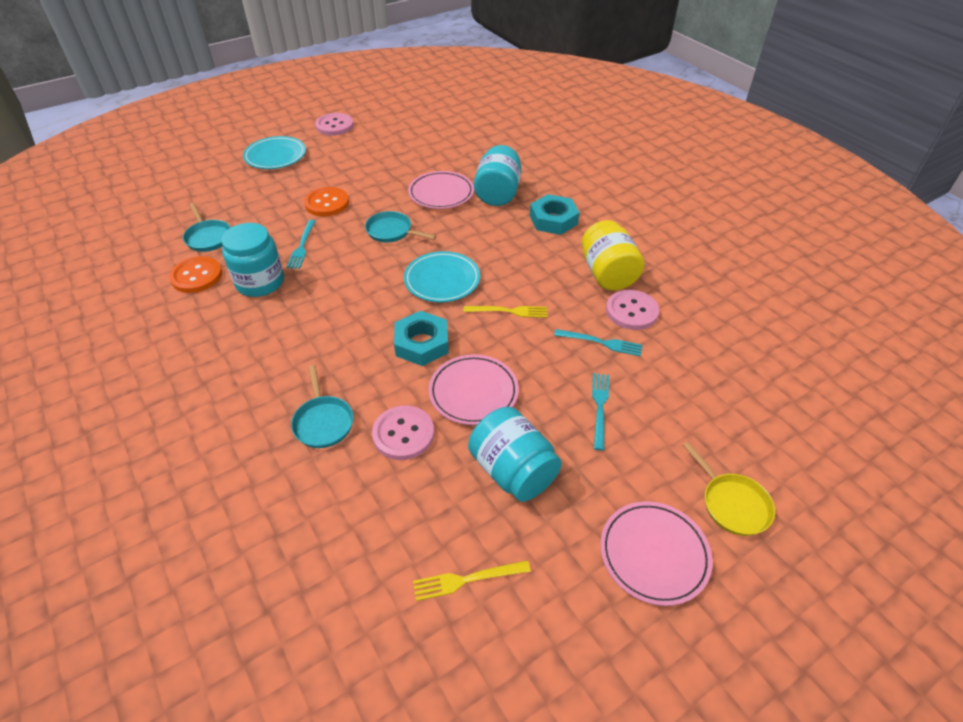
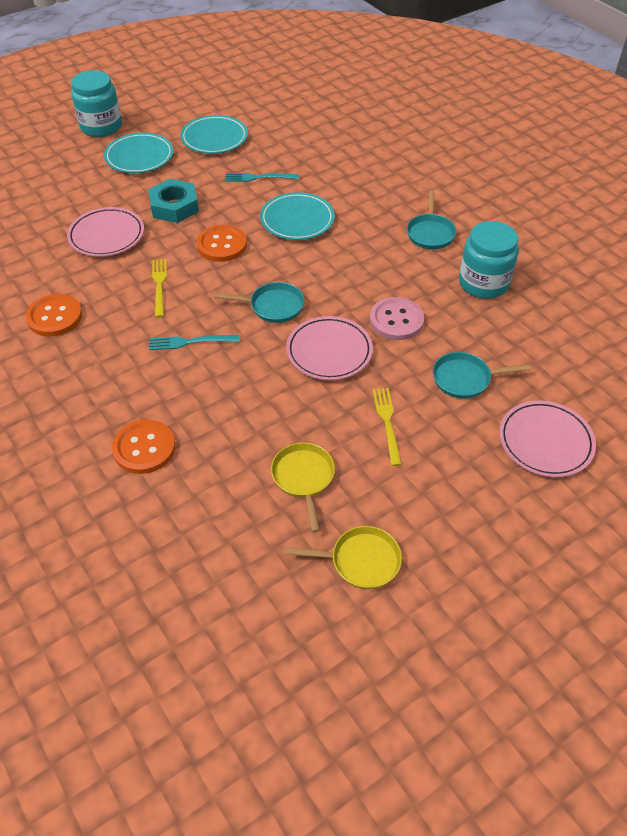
orange button: 2 -> 3
pink button: 3 -> 1
turquoise fork: 3 -> 2
turquoise jar: 3 -> 2
turquoise nut: 2 -> 1
turquoise plate: 2 -> 3
yellow jar: 1 -> 0
yellow pan: 1 -> 2

